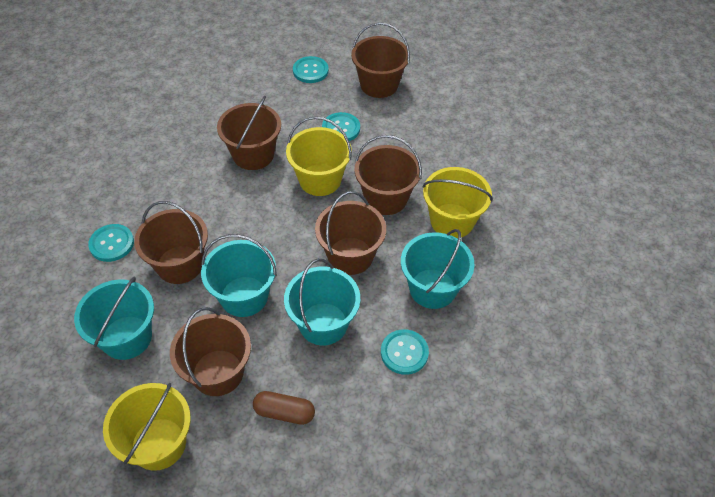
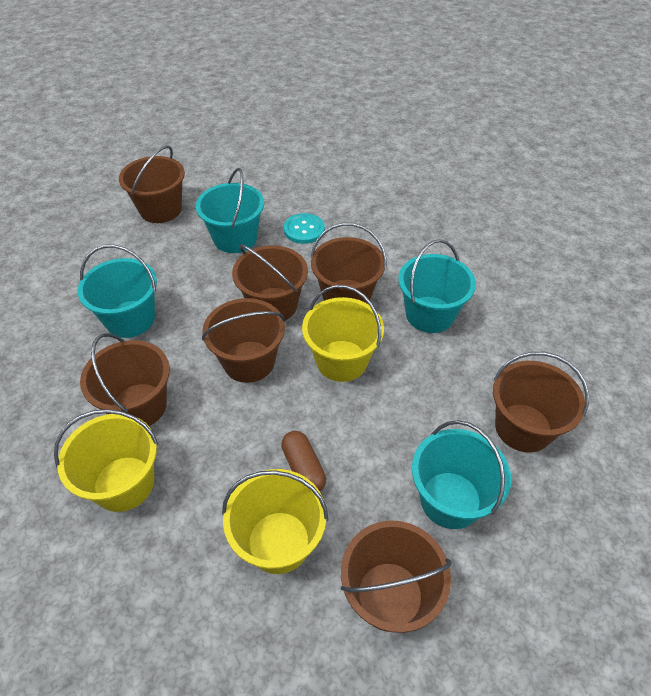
brown bucket: 6 -> 7
turquoise button: 4 -> 1

